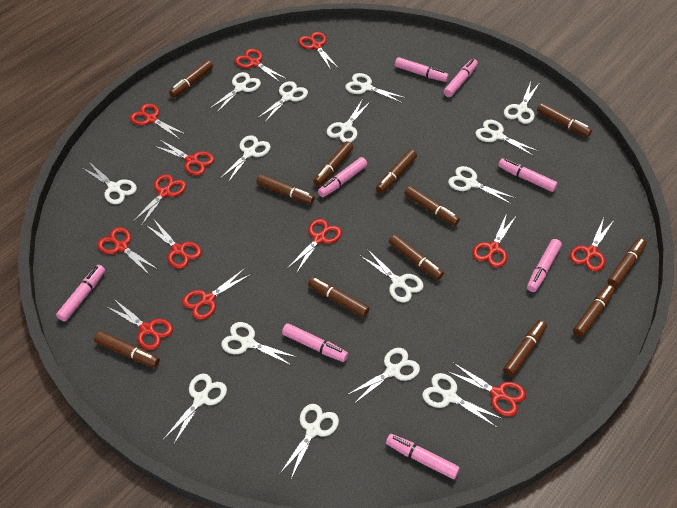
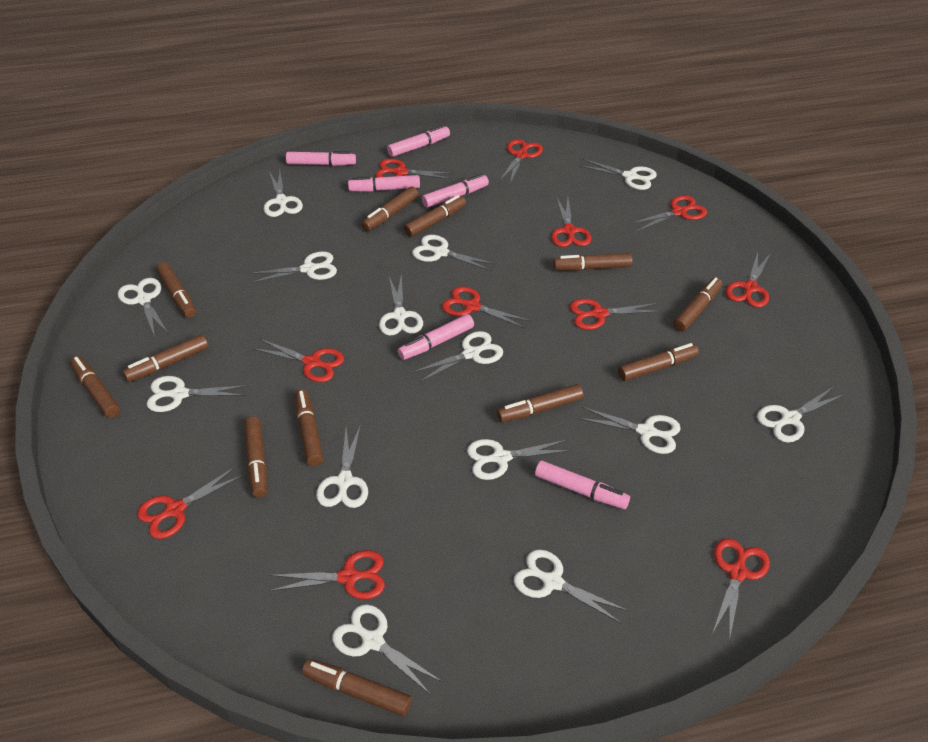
pink marker: 8 -> 6
red scissors: 13 -> 11
white scissors: 15 -> 14

